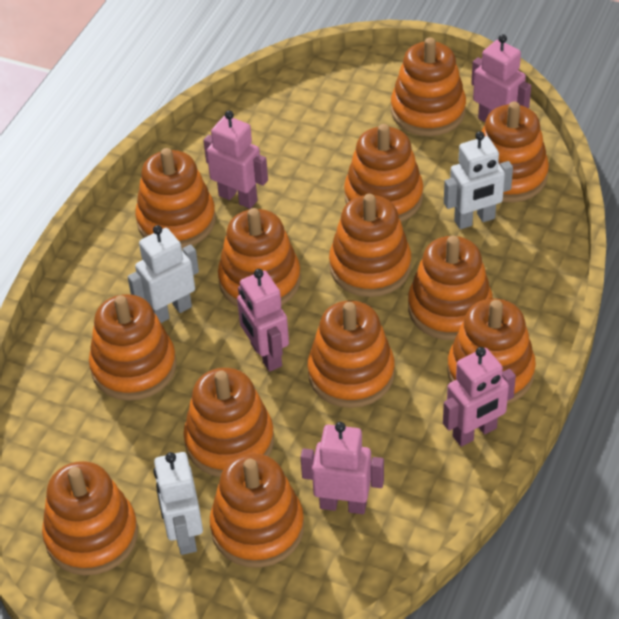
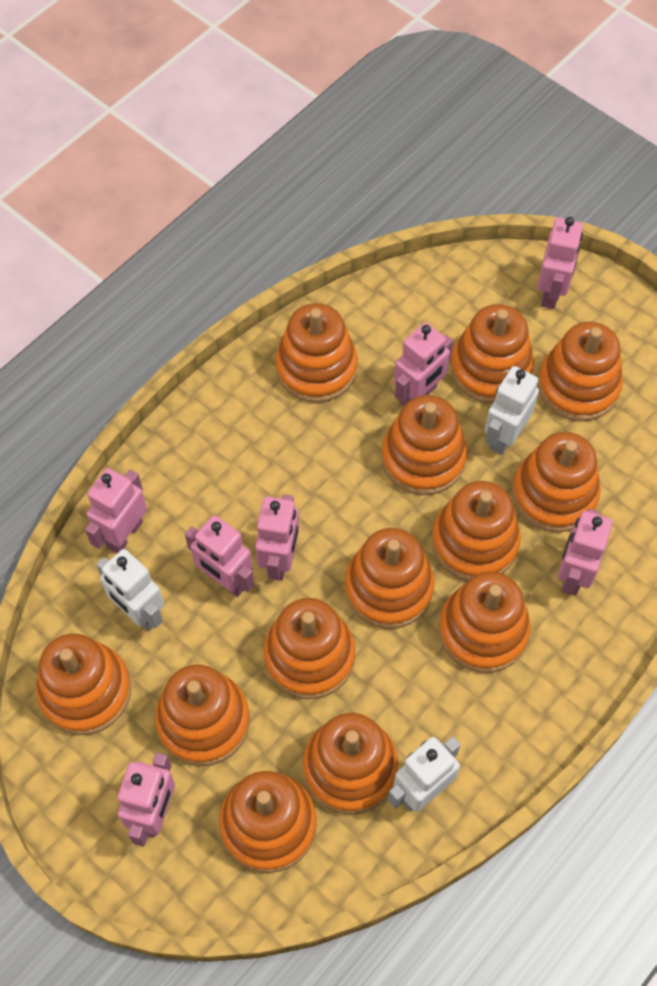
pink robot: 5 -> 7

